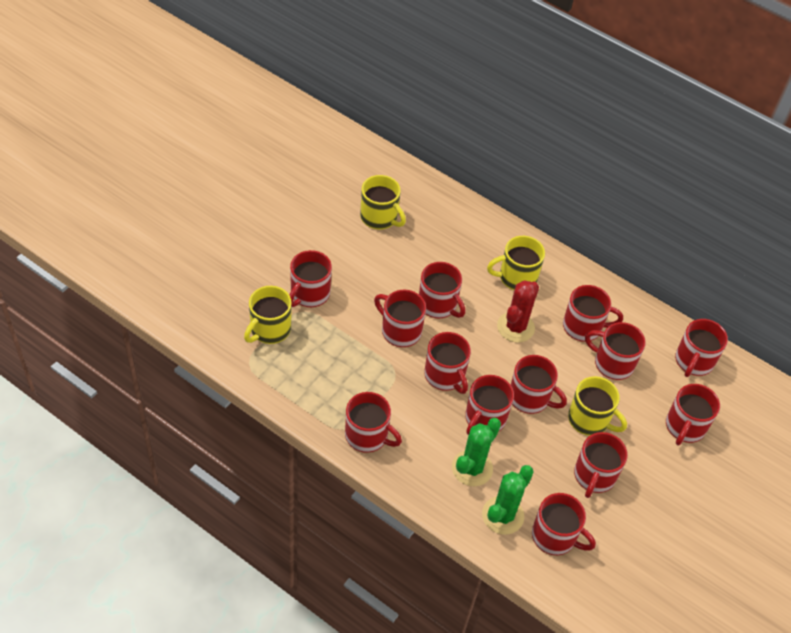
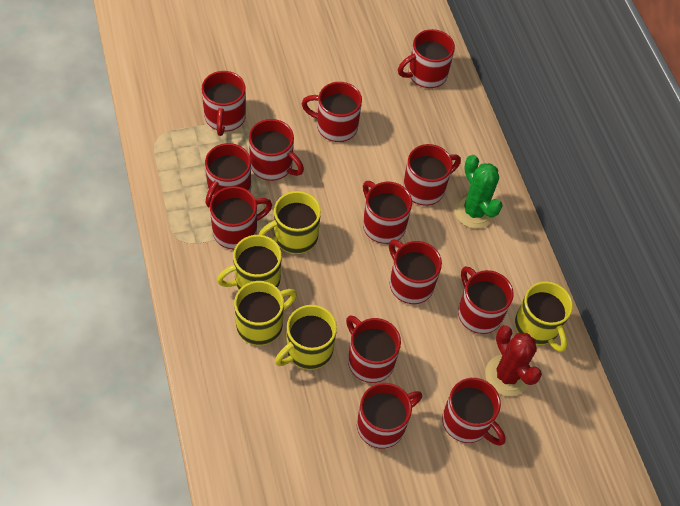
green cactus: 2 -> 1
yellow mug: 4 -> 5

